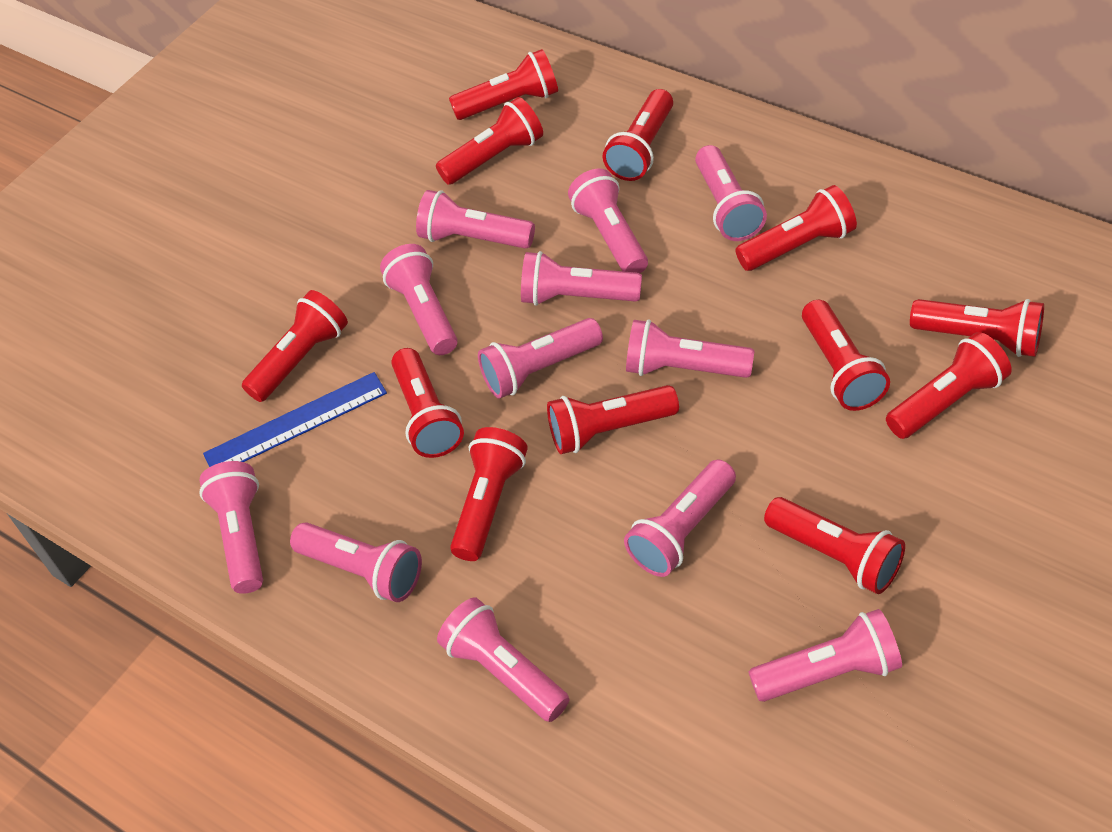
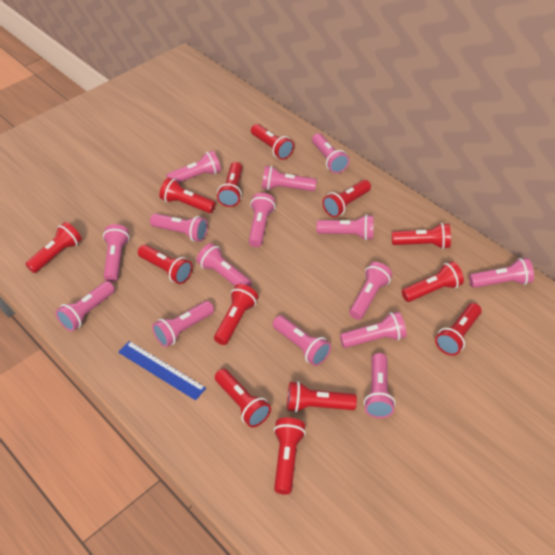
pink flashlight: 12 -> 15
red flashlight: 12 -> 13

